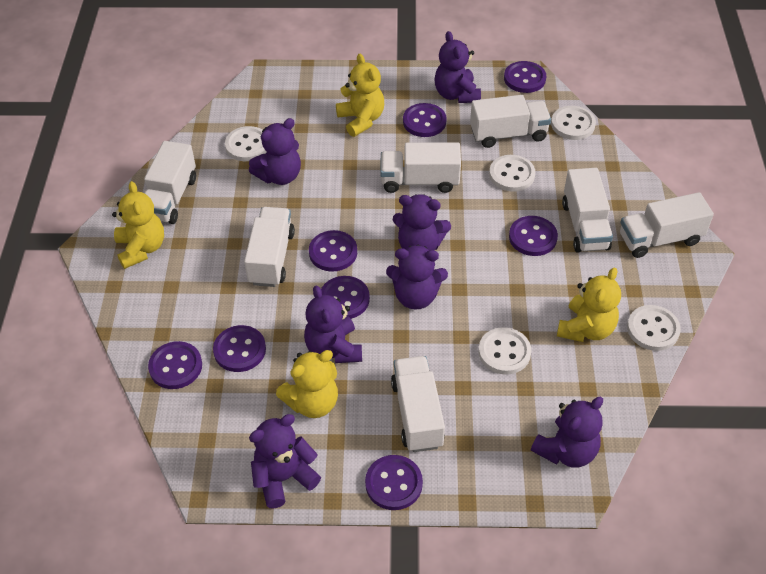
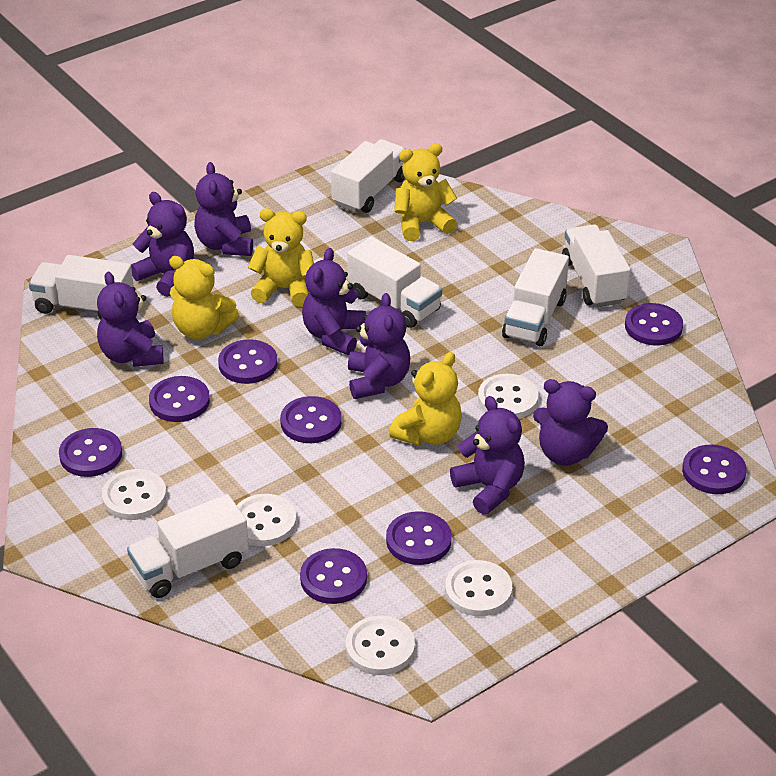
white truck: 7 -> 6

